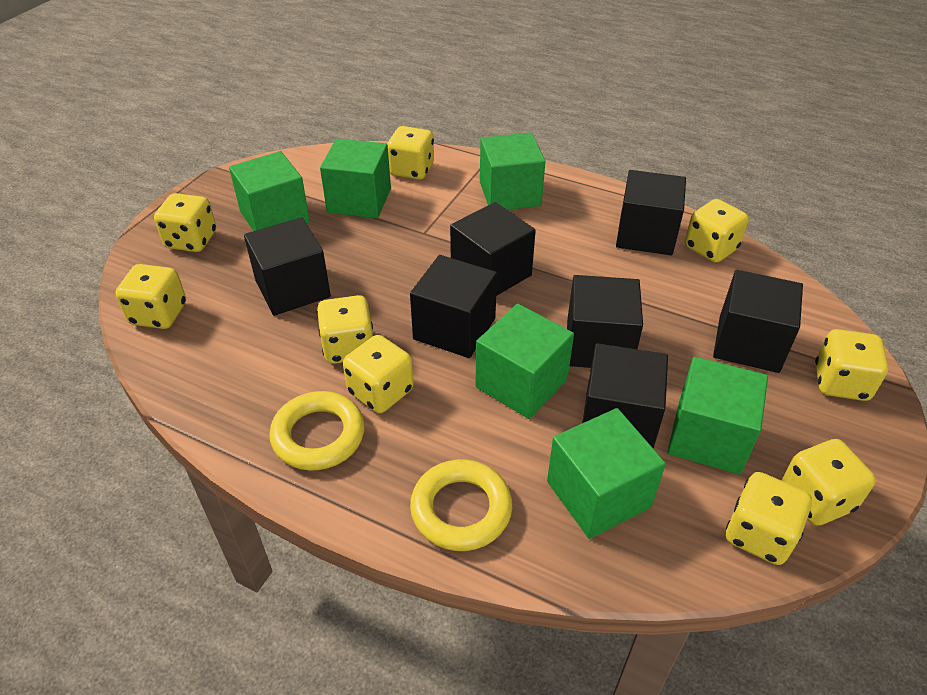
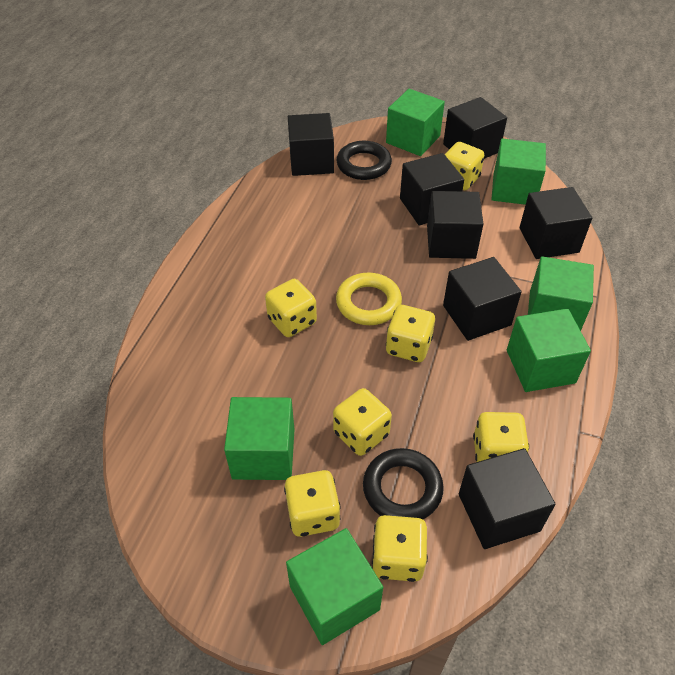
black ring: 0 -> 2
yellow dice: 9 -> 7
yellow ring: 2 -> 1

